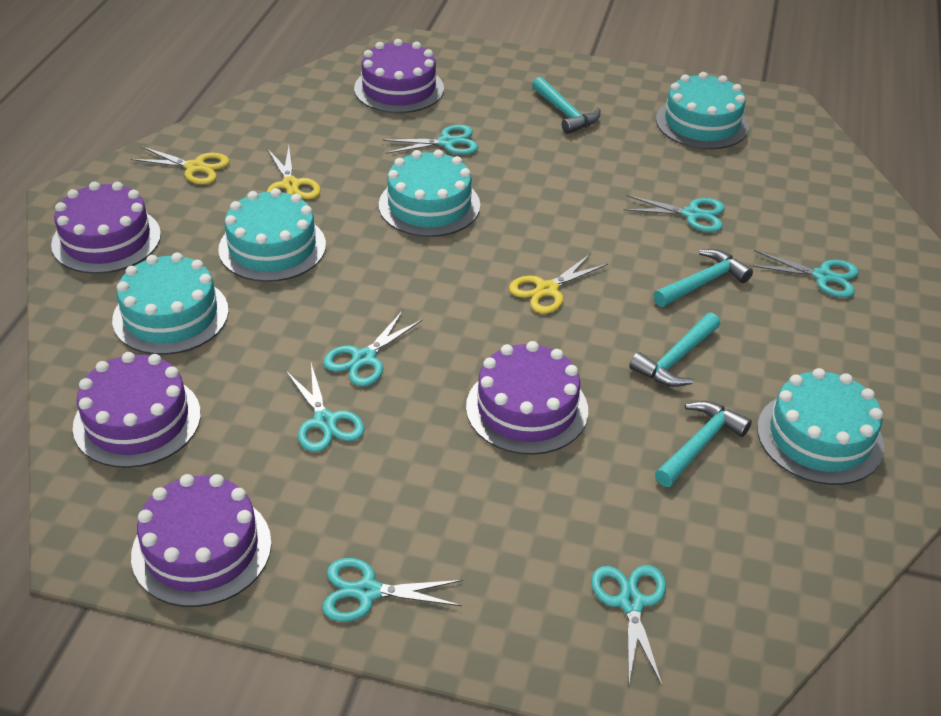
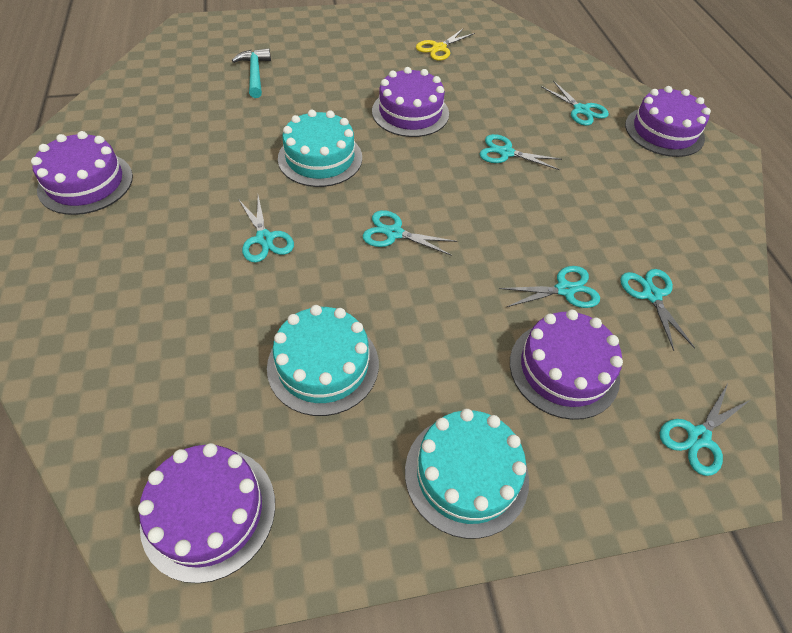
turquoise cake: 5 -> 3
turquoise hammer: 4 -> 1
yellow scissors: 3 -> 1

